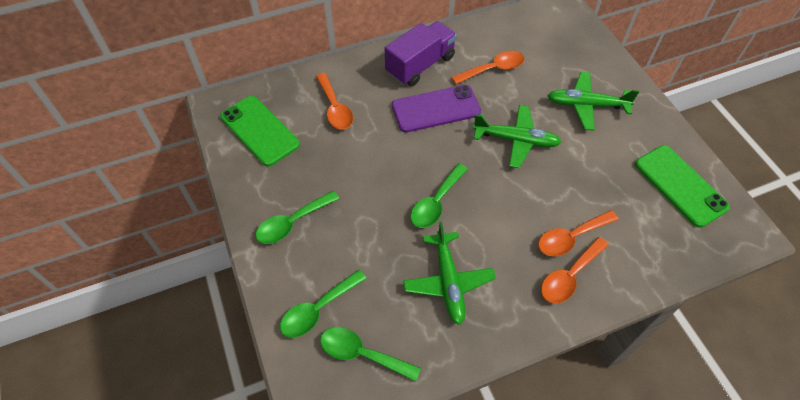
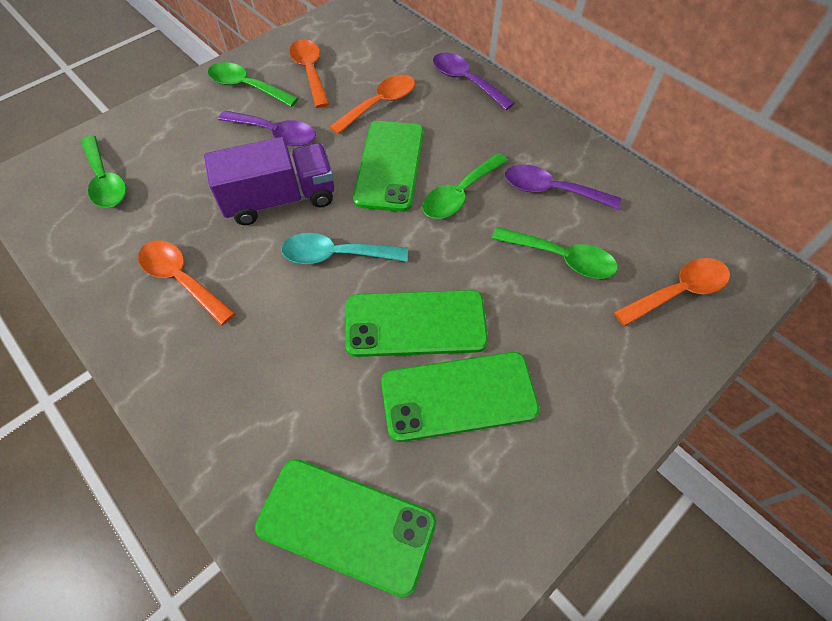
green phone: 2 -> 4
green plane: 3 -> 0
purple phone: 1 -> 0
purple spoon: 0 -> 3
turquoise spoon: 0 -> 1

